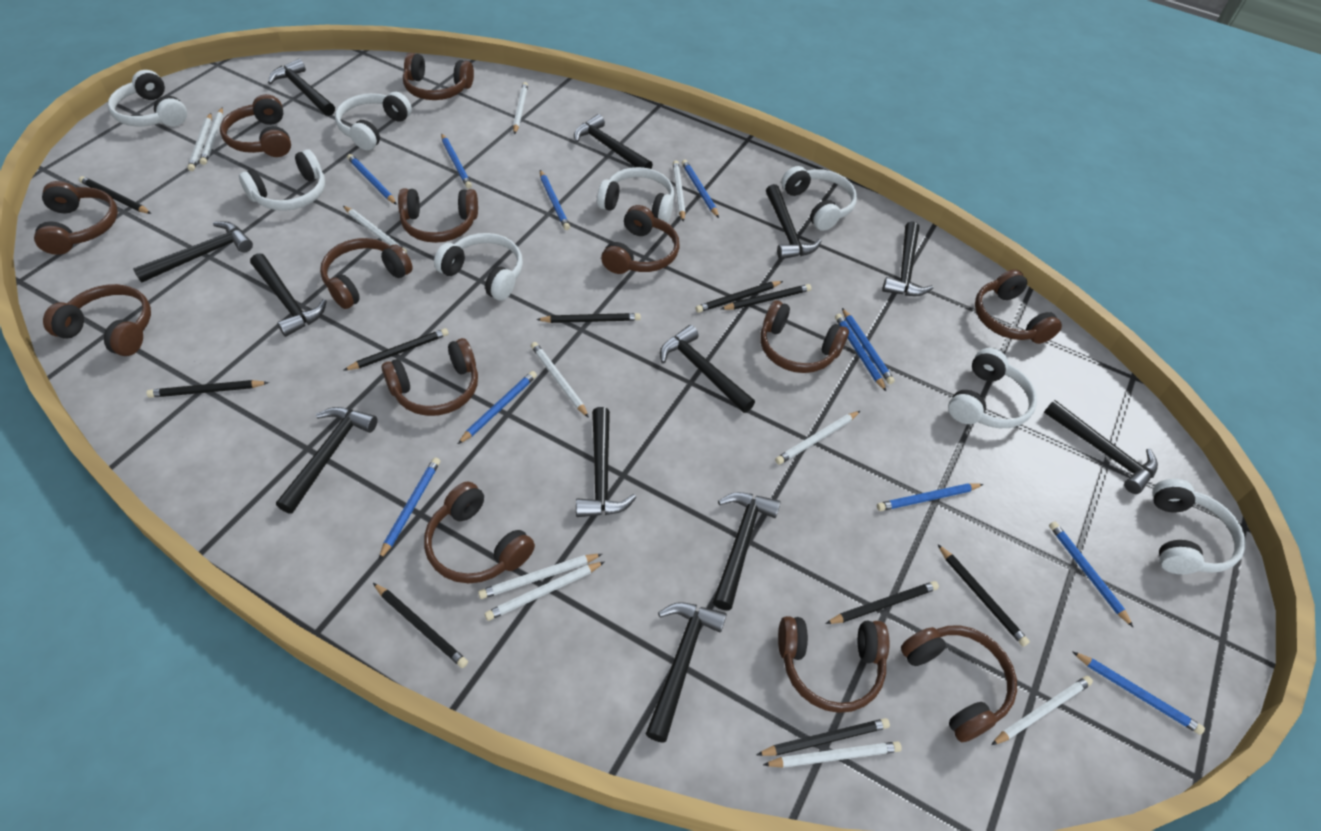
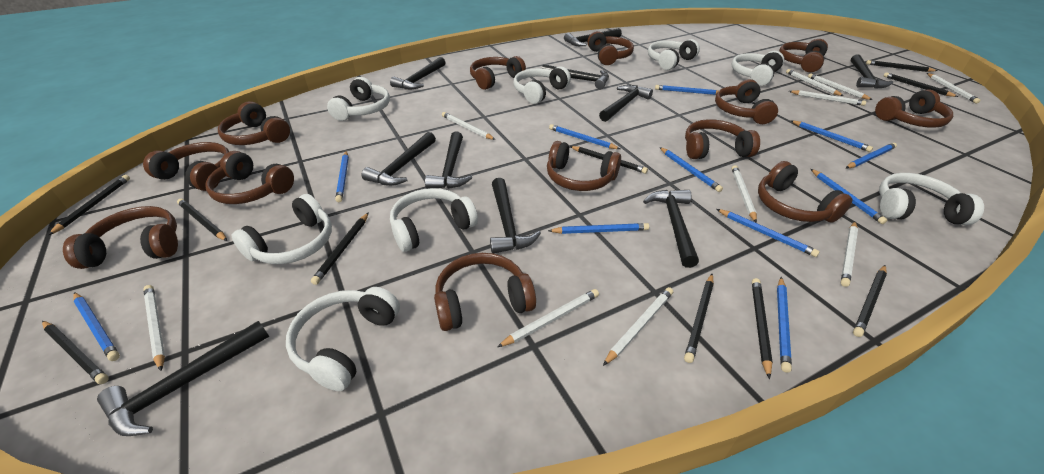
black hammer: 12 -> 10
white pencil: 11 -> 10

